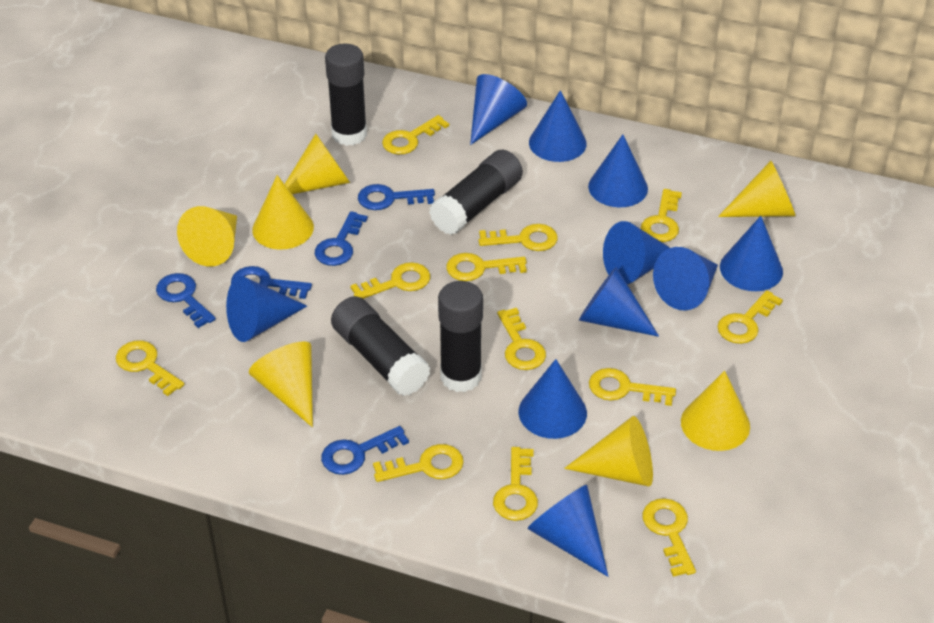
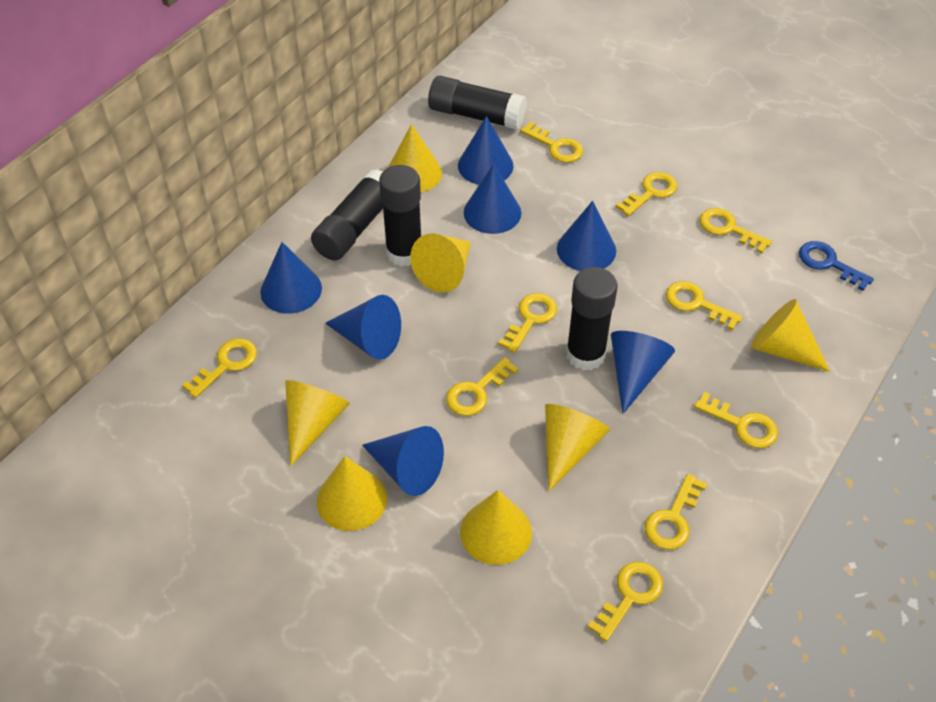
blue cone: 10 -> 7
blue key: 5 -> 1
yellow key: 12 -> 10

